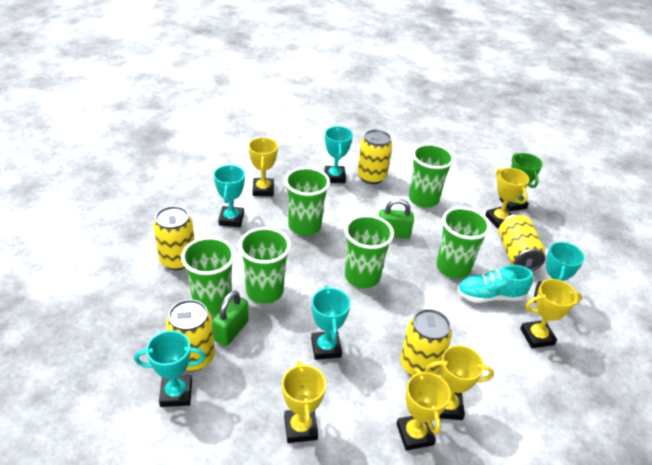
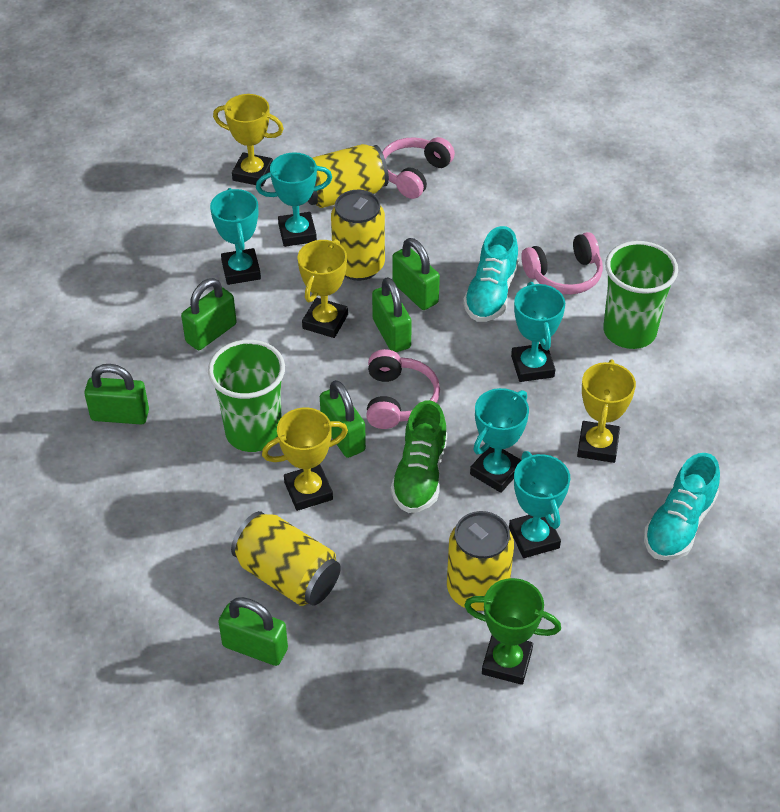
green cup: 6 -> 2
green padlock: 2 -> 6
green shoe: 0 -> 1
pink headphones: 0 -> 3
turquoise shoe: 1 -> 2
yellow can: 5 -> 4
yellow trophy: 6 -> 4

